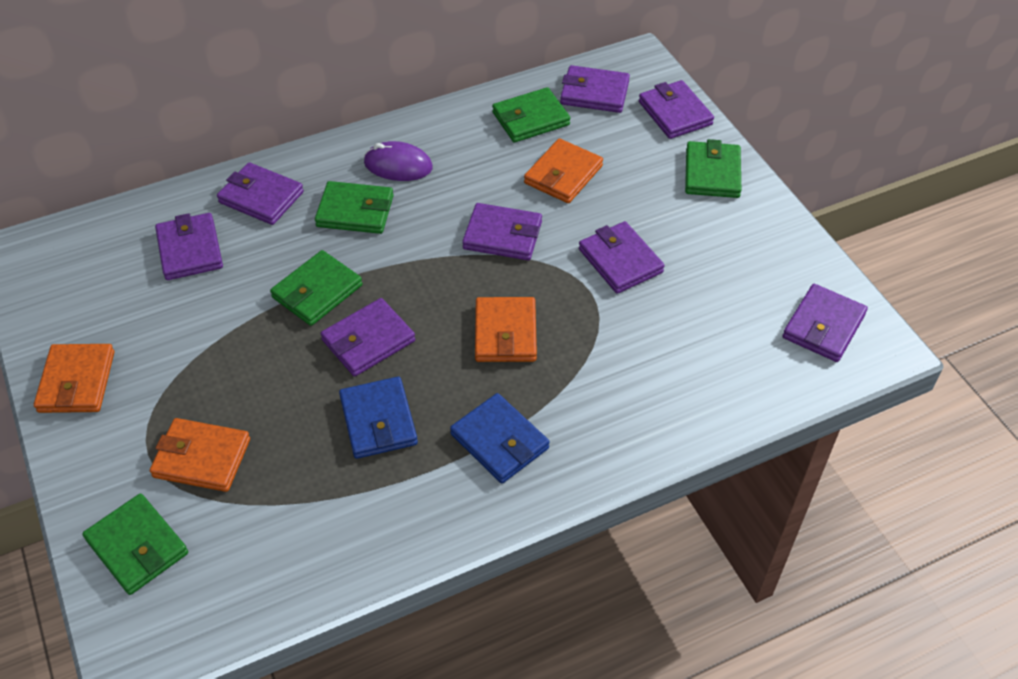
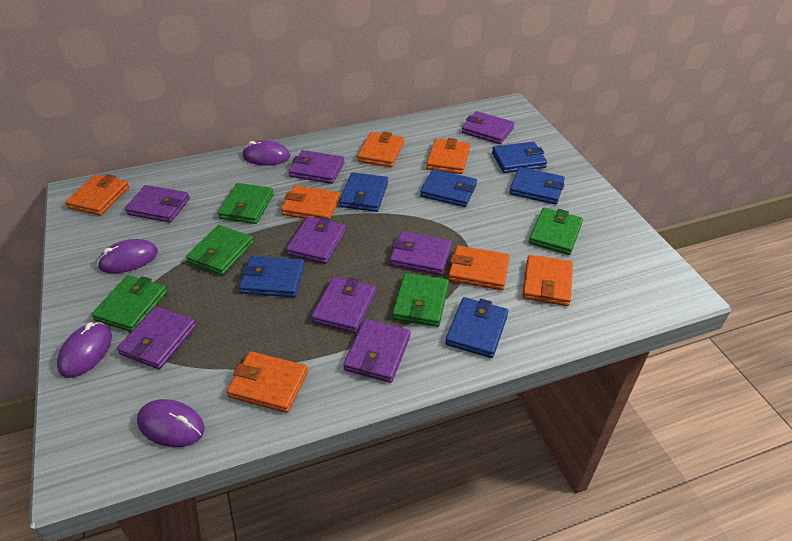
blue wallet: 2 -> 6
orange wallet: 4 -> 7
purple mouse: 1 -> 4

